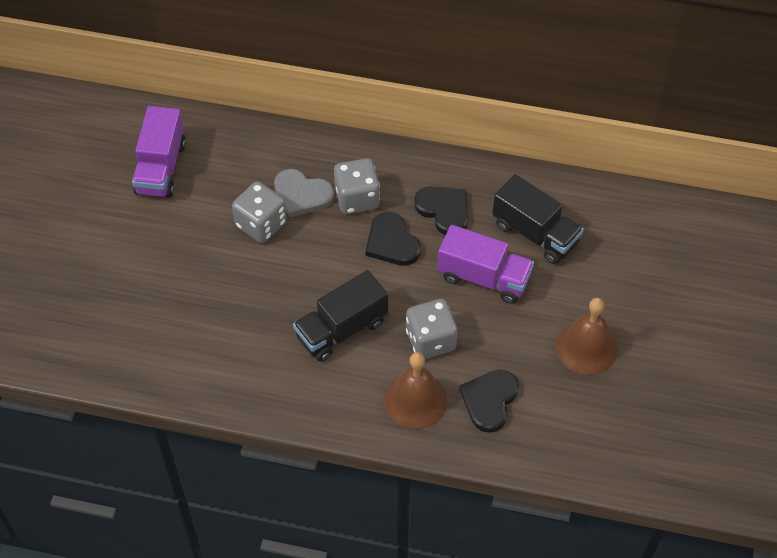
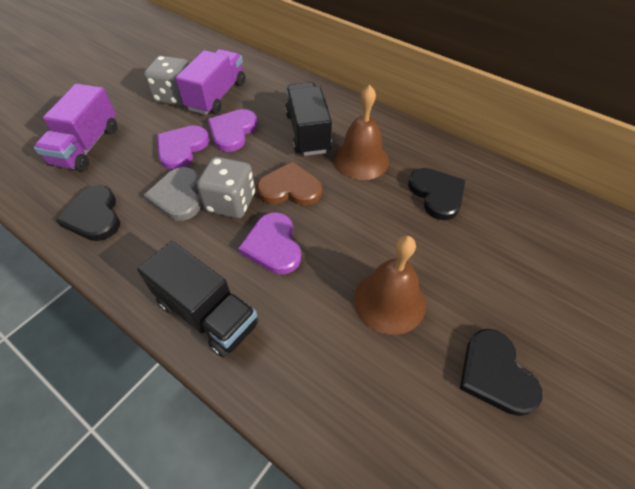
brown heart: 0 -> 1
grey dice: 3 -> 2
purple heart: 0 -> 3

